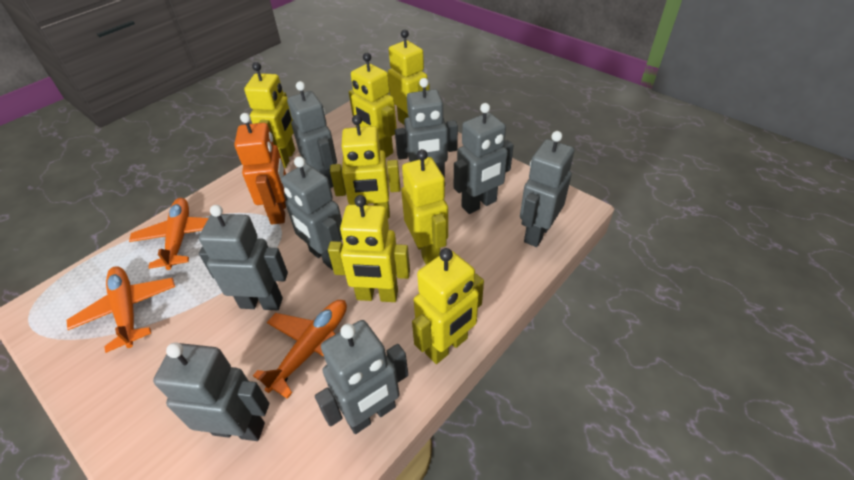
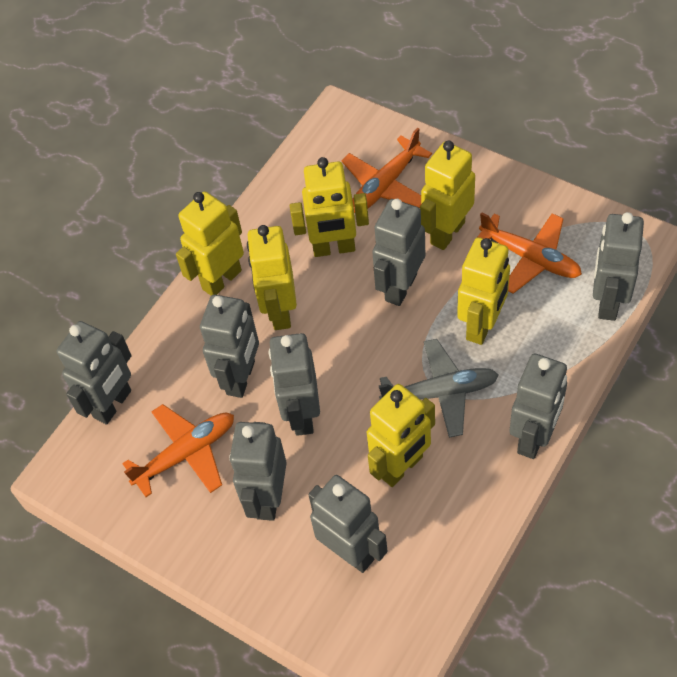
grey plane: 0 -> 1
orange robot: 1 -> 0
yellow robot: 7 -> 6

